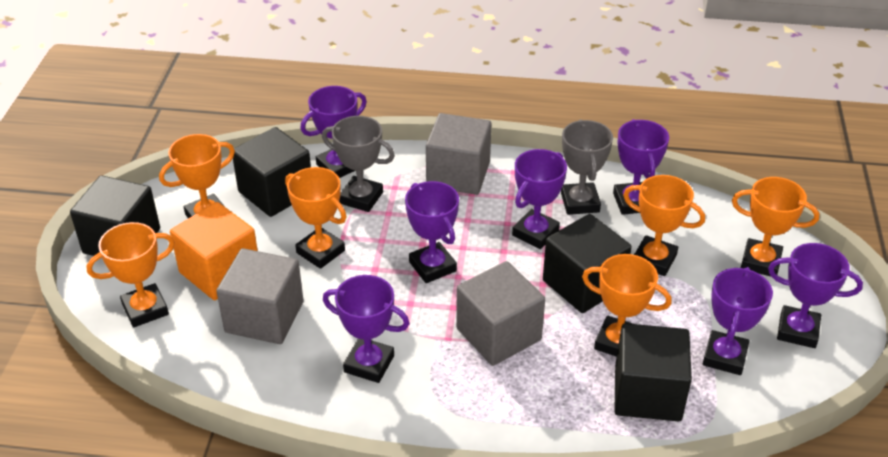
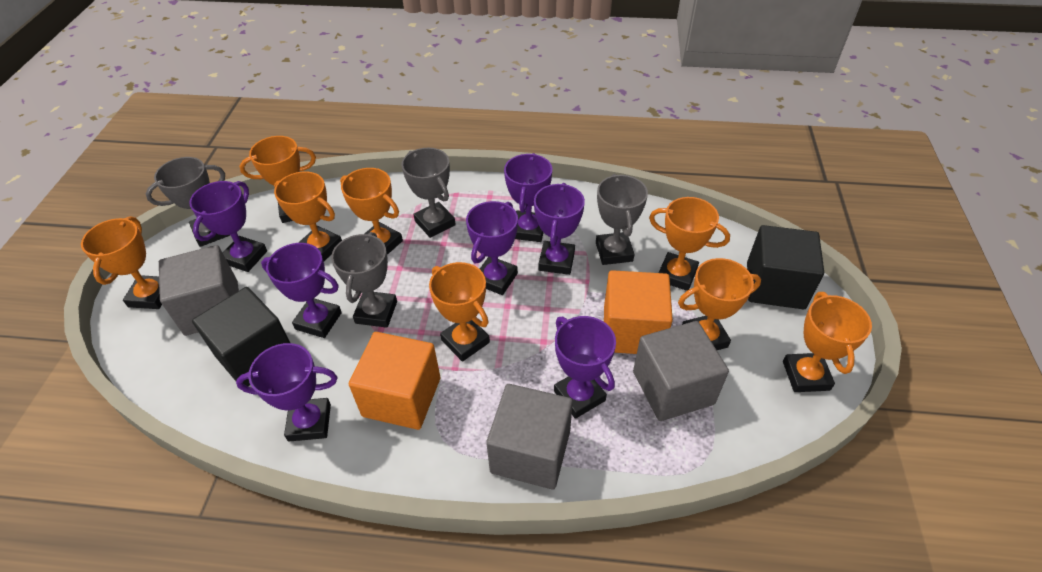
black cube: 4 -> 2
grey trophy: 2 -> 4
orange cube: 1 -> 2
orange trophy: 6 -> 8

